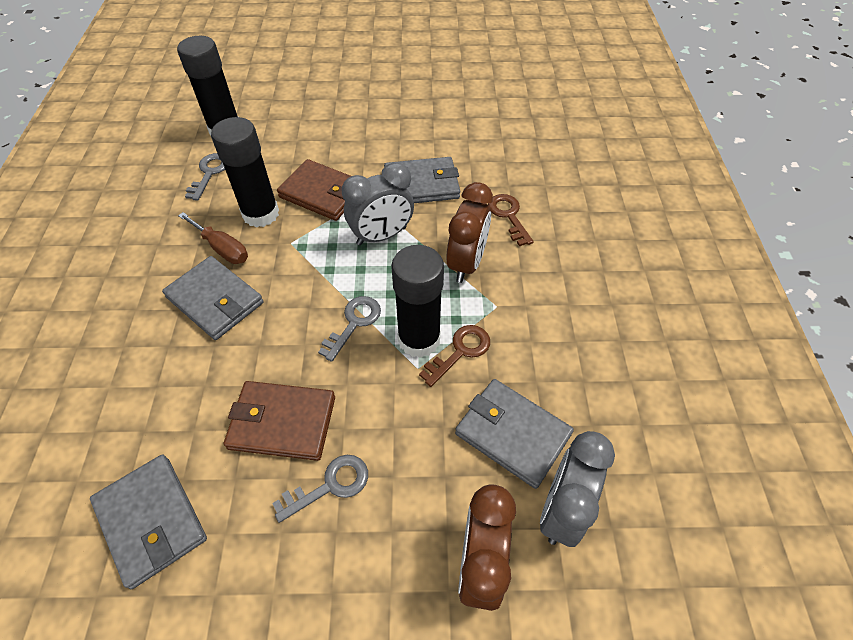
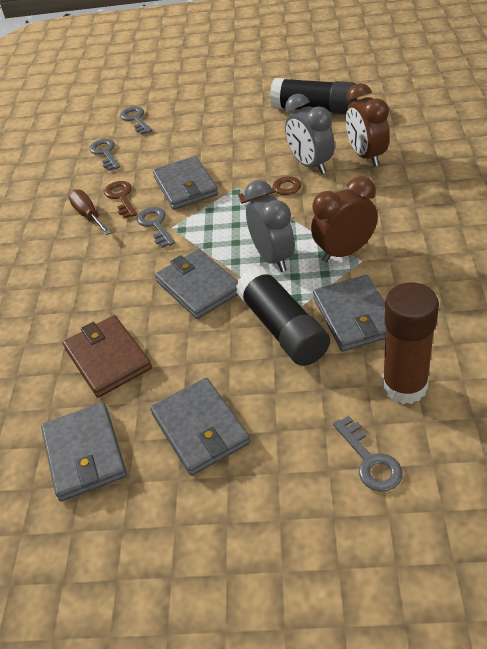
black glue stick: 3 -> 2
brown glue stick: 0 -> 1
brown wallet: 2 -> 1
grey key: 3 -> 4
grey wallet: 4 -> 5

